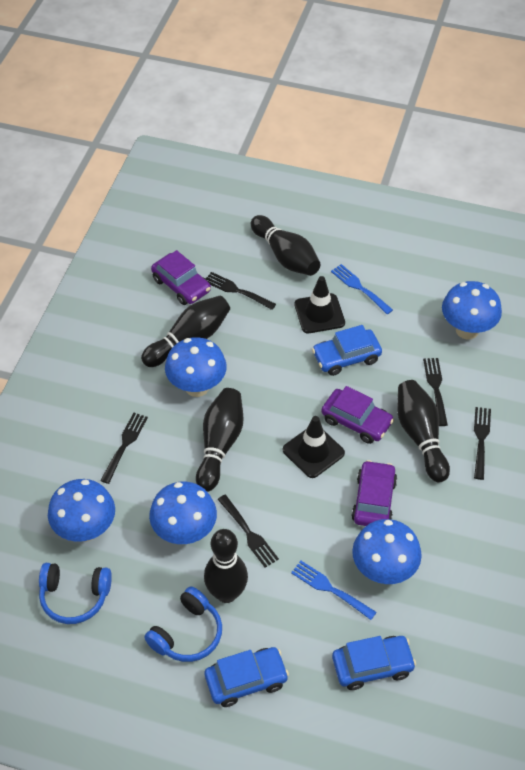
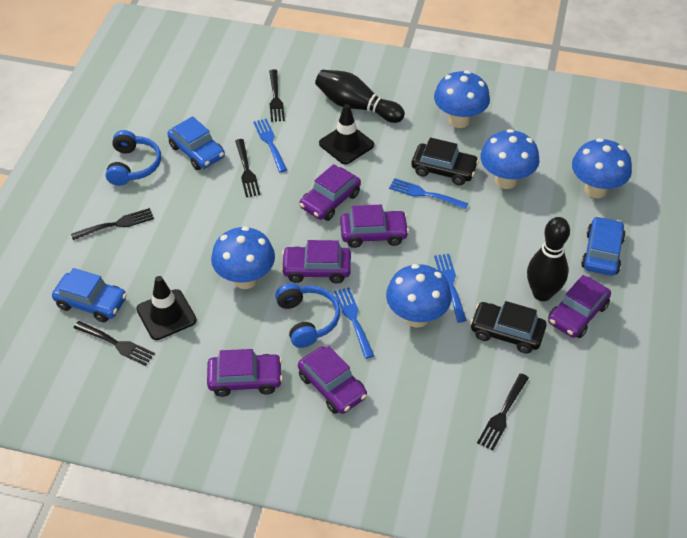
black bowling pin: 5 -> 2
black car: 0 -> 2
blue fork: 2 -> 4
purple car: 3 -> 6

